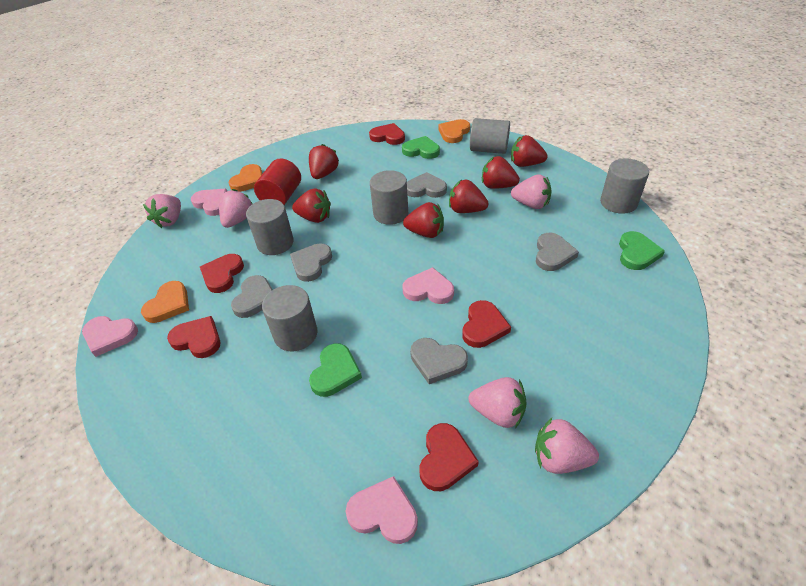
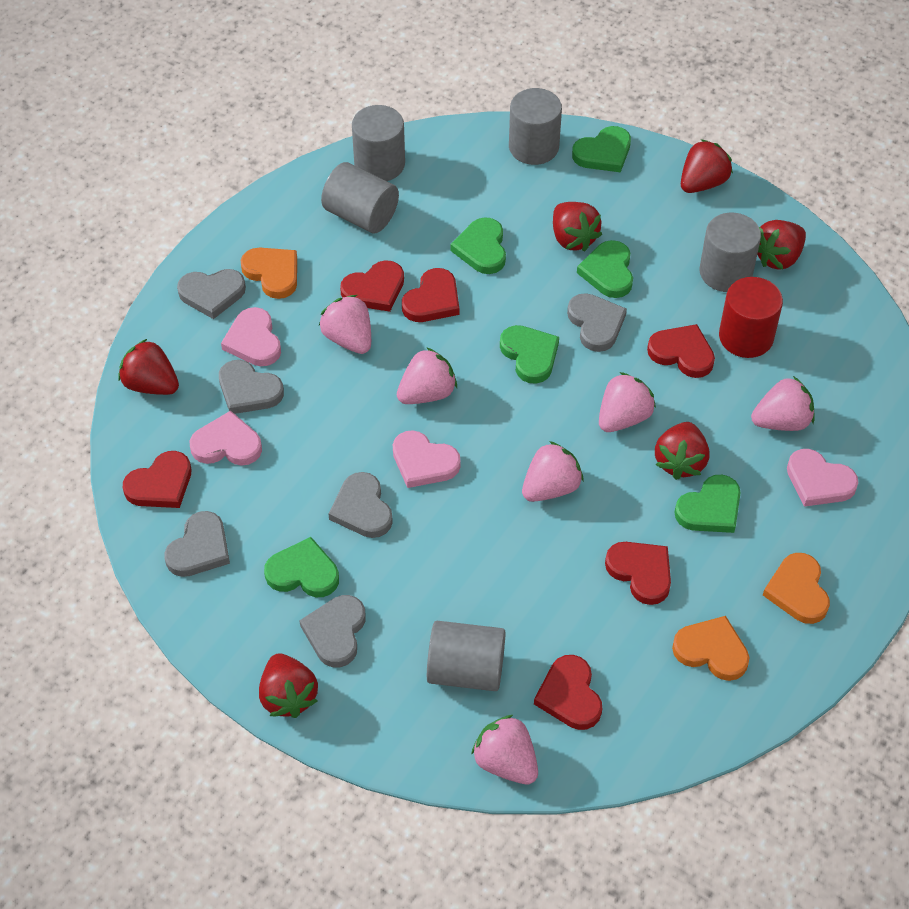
green heart: 3 -> 6
grey heart: 5 -> 6
pink strawberry: 5 -> 6
red heart: 5 -> 6

